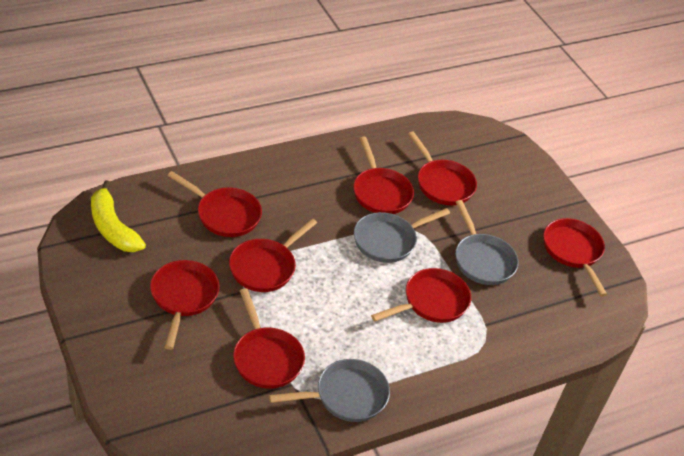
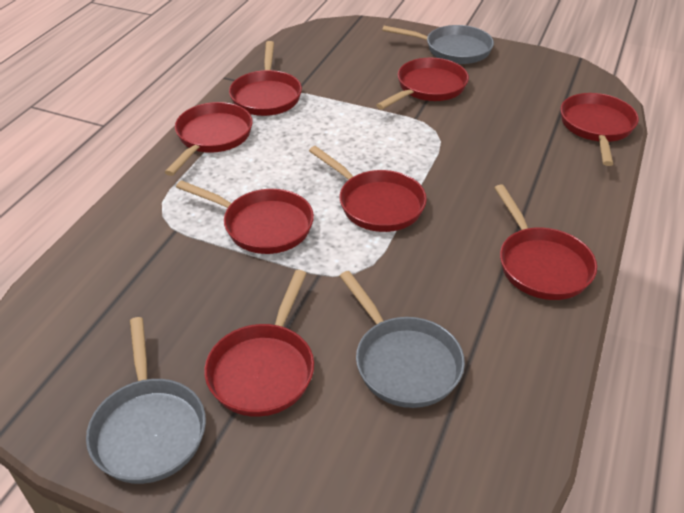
yellow banana: 1 -> 0

